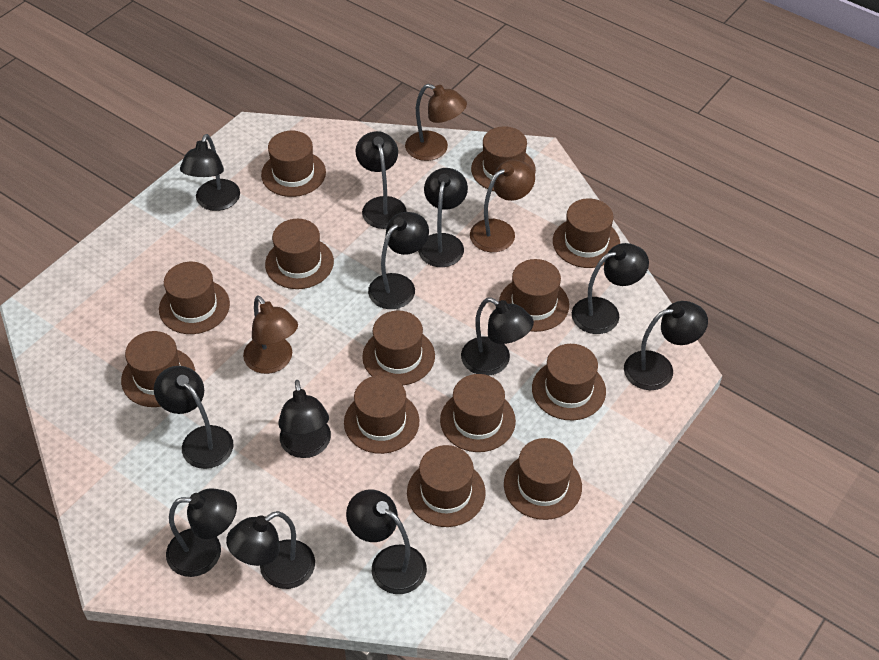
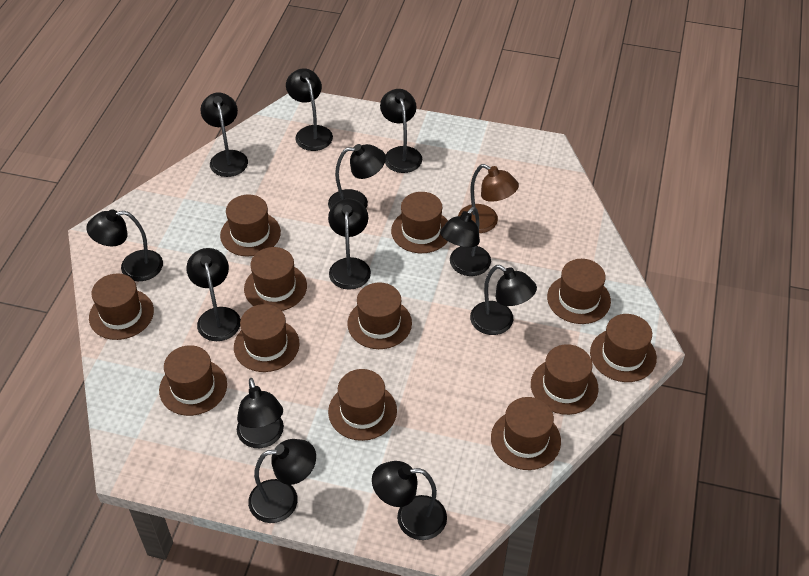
brown hat: 13 -> 12
brown lamp: 3 -> 1

